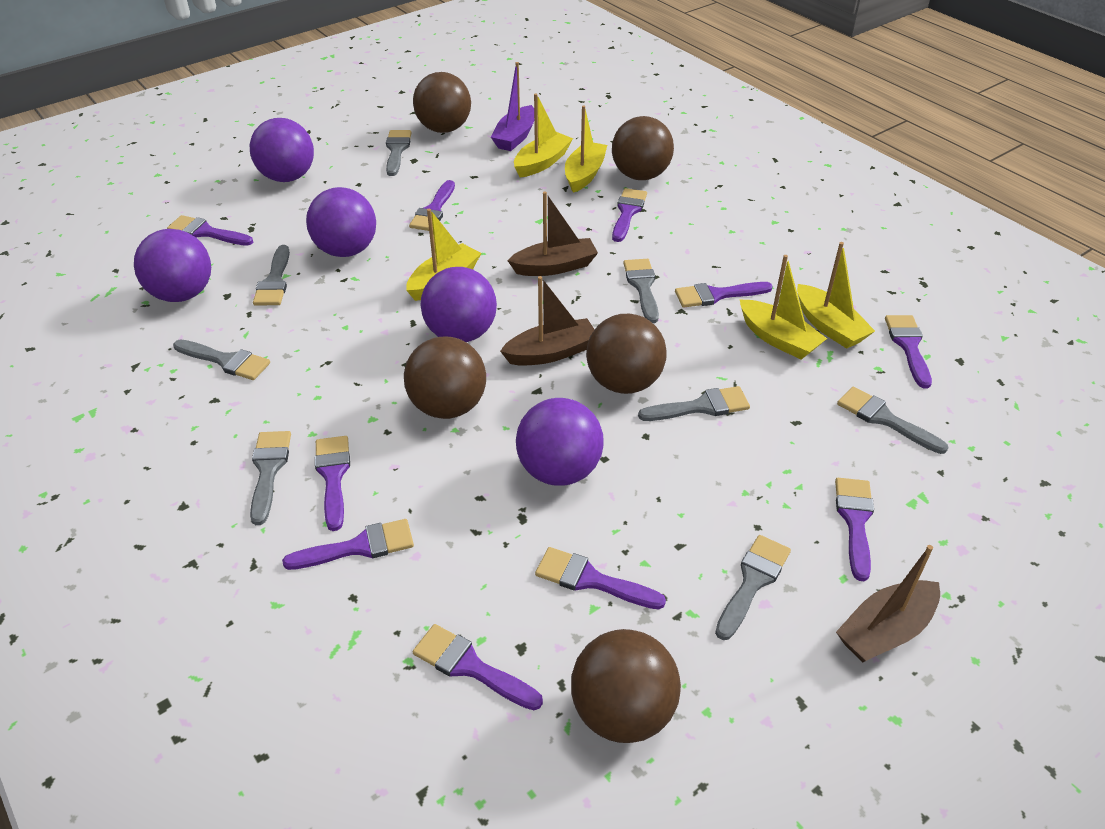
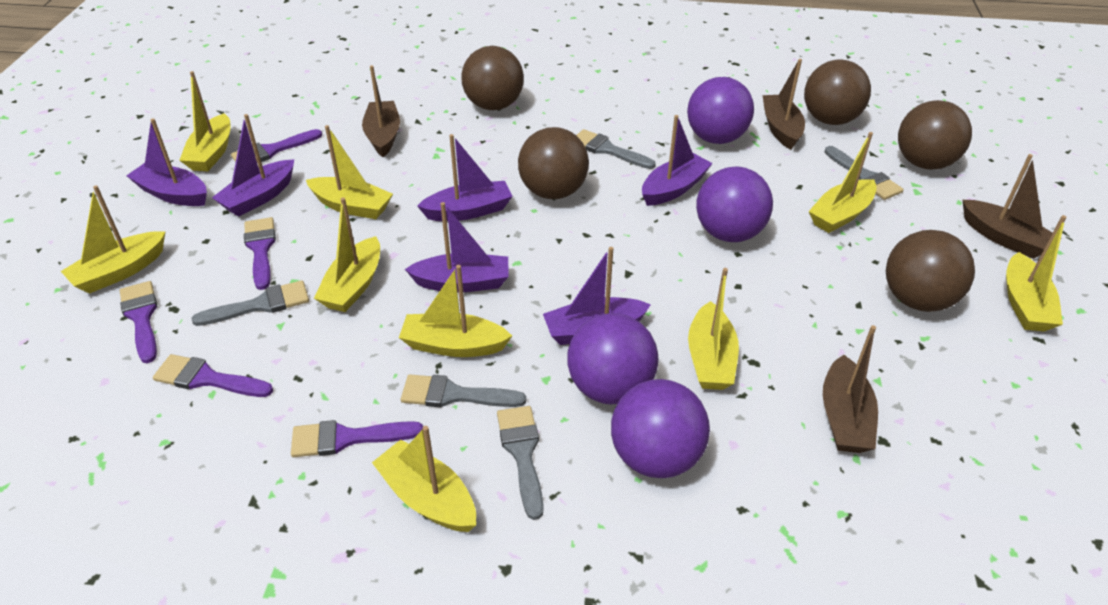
brown boat: 3 -> 4
grey brush: 8 -> 5
purple ball: 5 -> 4
purple boat: 1 -> 6
purple brush: 10 -> 5
yellow boat: 5 -> 9

